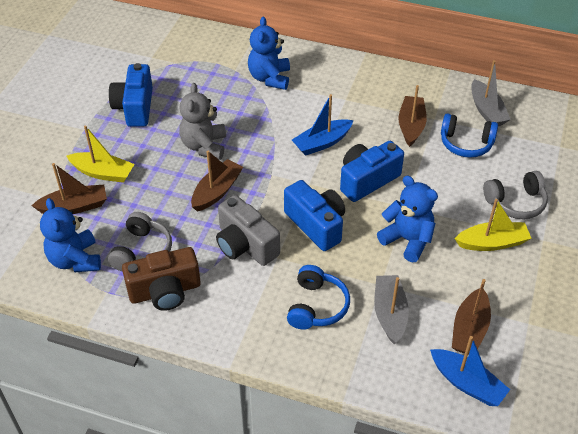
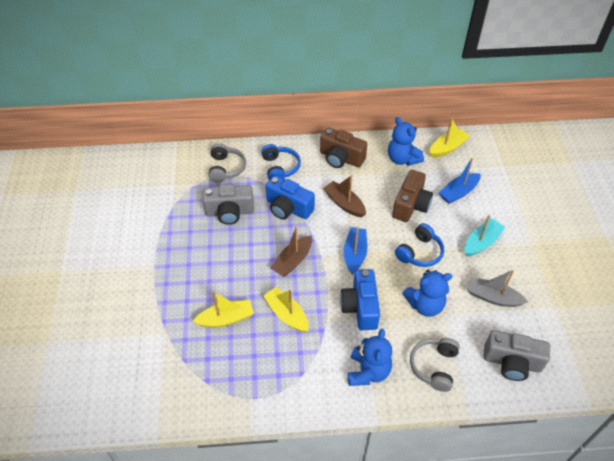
blue camera: 3 -> 2
brown boat: 4 -> 2
brown camera: 1 -> 2
grey boat: 2 -> 1
grey camera: 1 -> 2
grey teddy bear: 1 -> 0
turquoise boat: 0 -> 1
yellow boat: 2 -> 3

